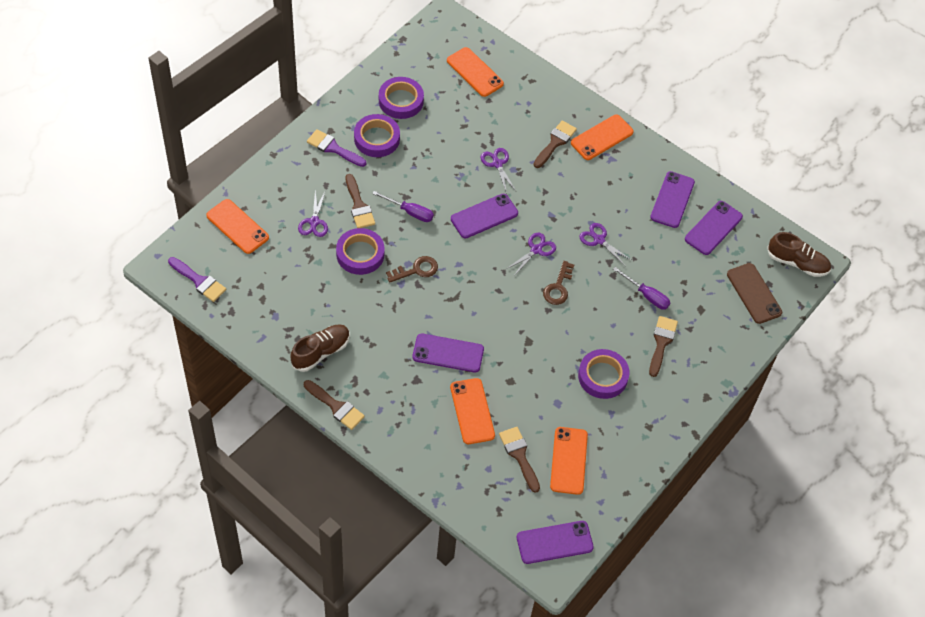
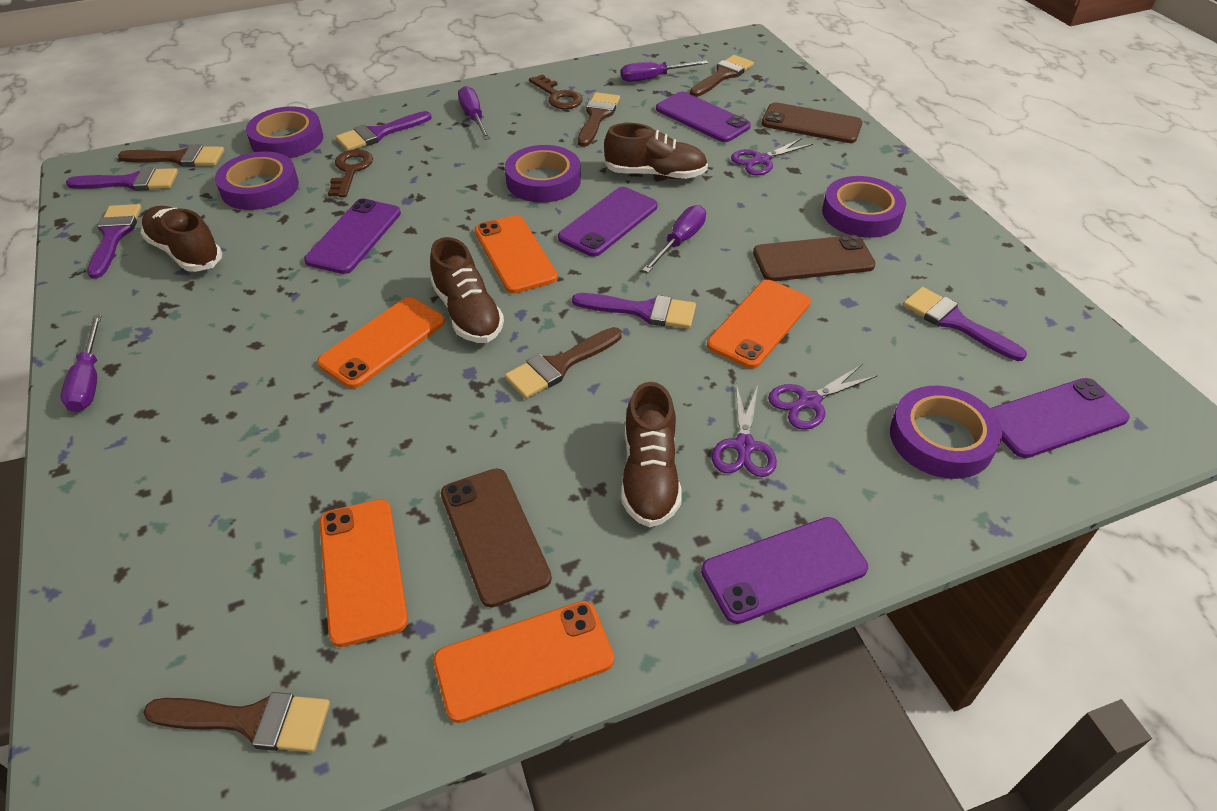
brown phone: 1 -> 3
brown shoe: 2 -> 4
purple brush: 2 -> 5
purple scissors: 4 -> 3
purple screwdriver: 2 -> 4
purple tape: 4 -> 5

